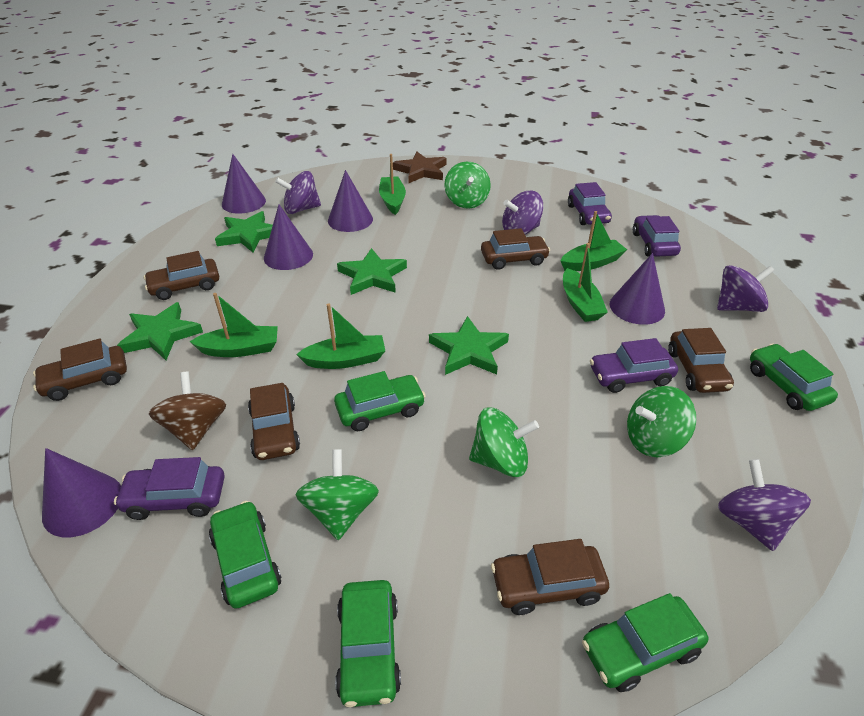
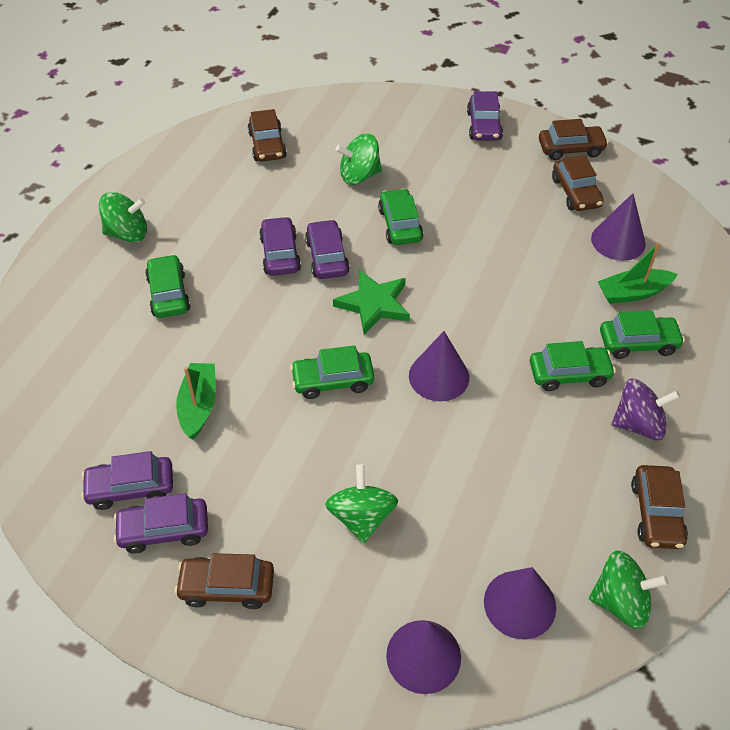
brown car: 6 -> 5
brown spinning top: 1 -> 0
brown star: 1 -> 0
green boat: 5 -> 2
green star: 4 -> 1
purple car: 4 -> 5
purple cone: 5 -> 4
purple spinning top: 4 -> 1

